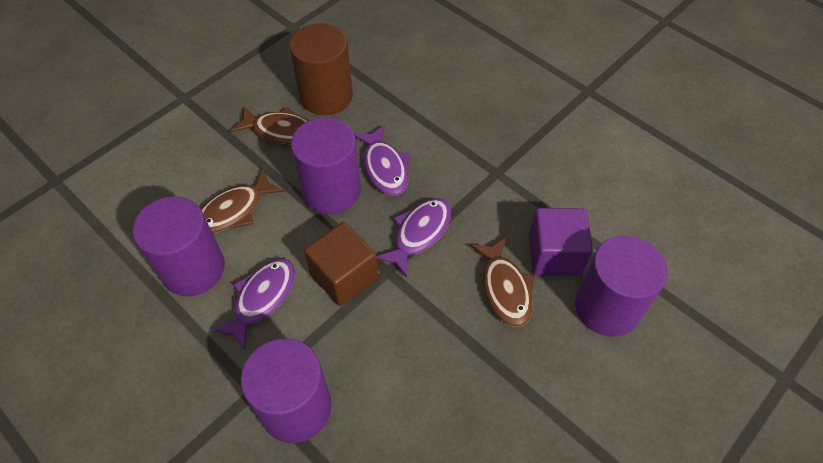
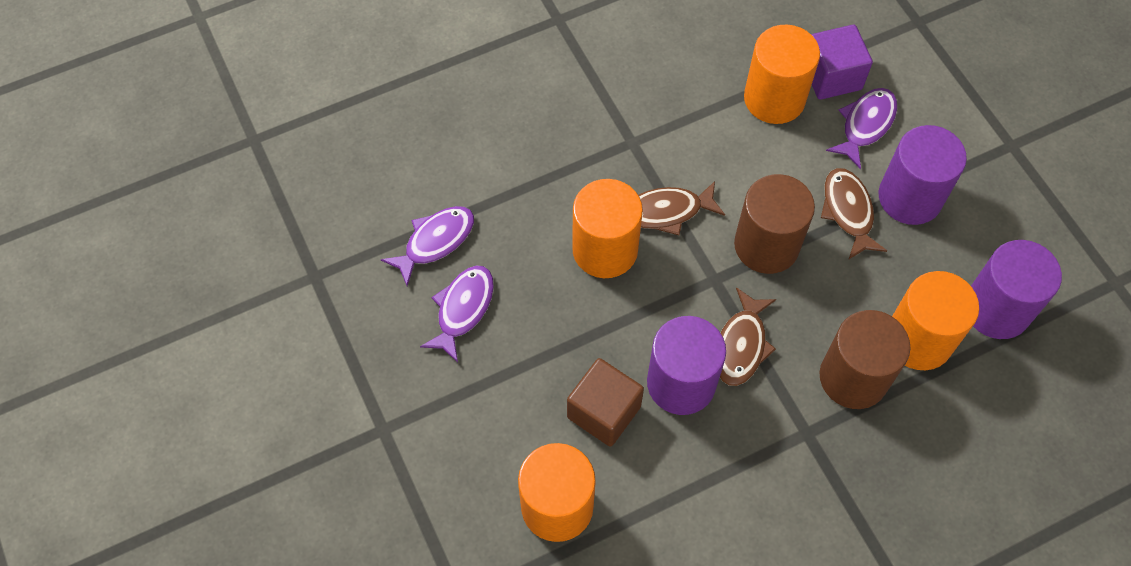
brown cylinder: 1 -> 2
orange cylinder: 0 -> 4
purple cylinder: 4 -> 3

